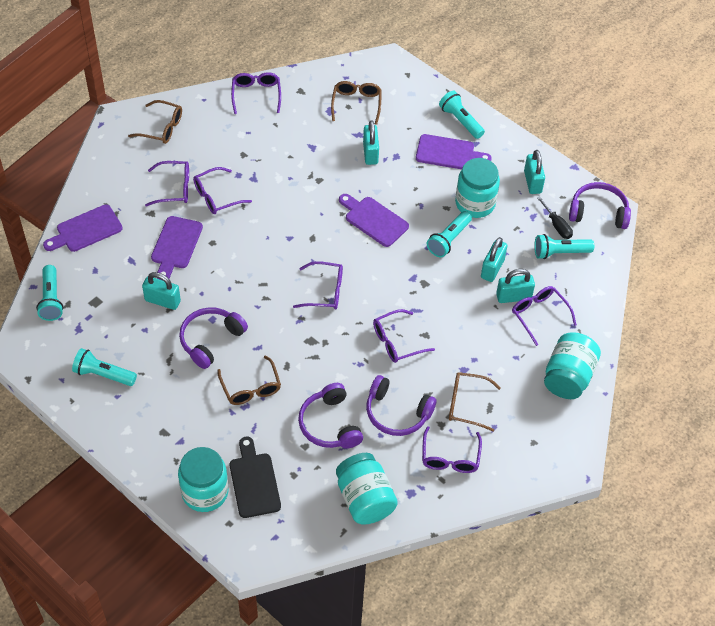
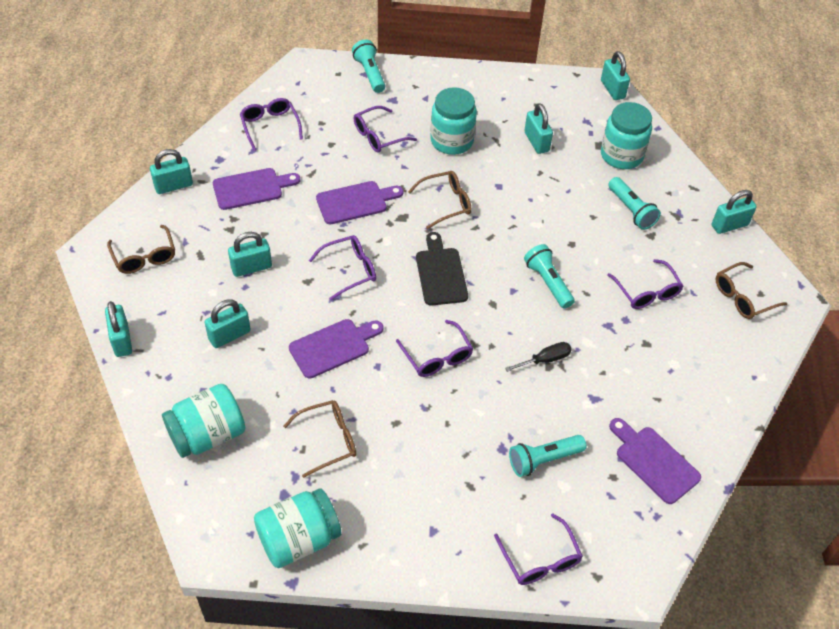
purple glasses: 7 -> 6
purple headphones: 4 -> 0
turquoise flashlight: 5 -> 4
turquoise padlock: 5 -> 7

